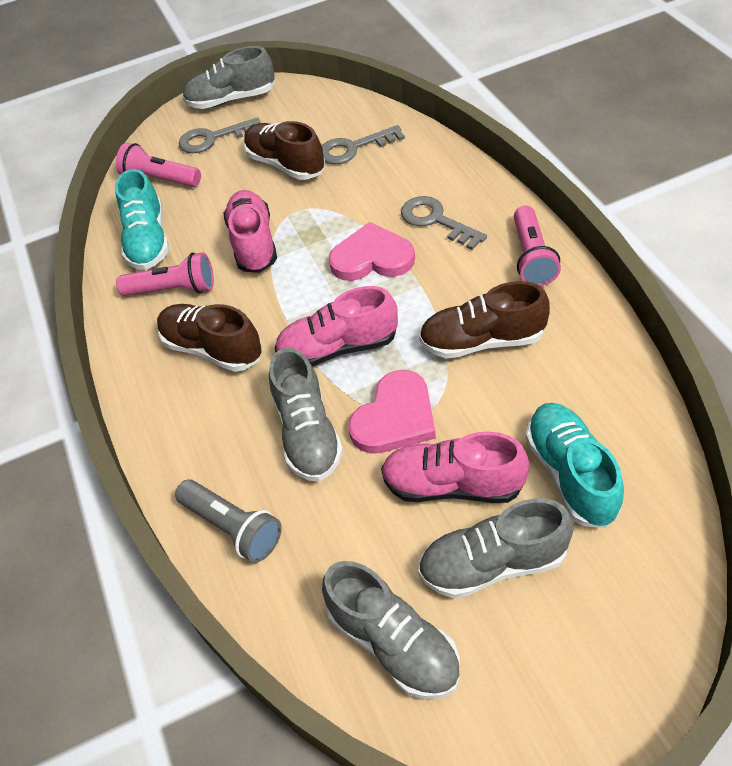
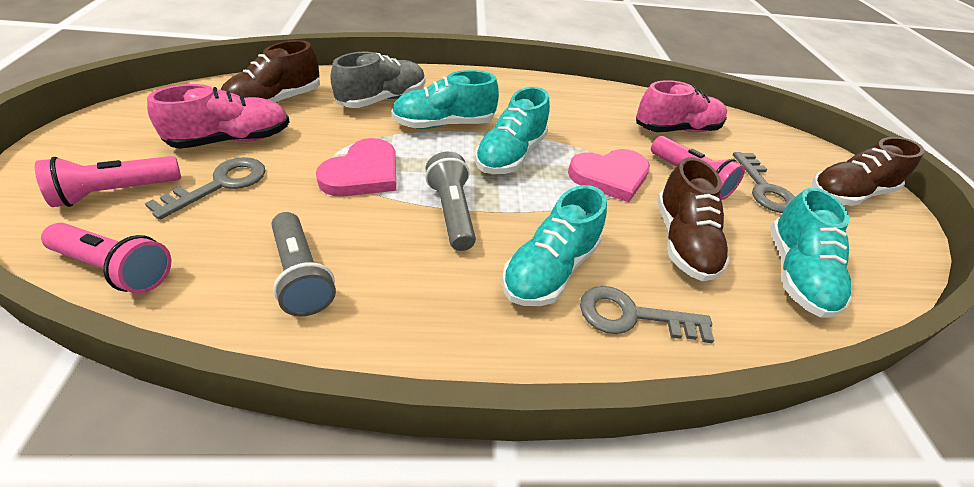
grey flashlight: 1 -> 2
grey shoe: 4 -> 1
pink shoe: 3 -> 2
turquoise shoe: 2 -> 4

